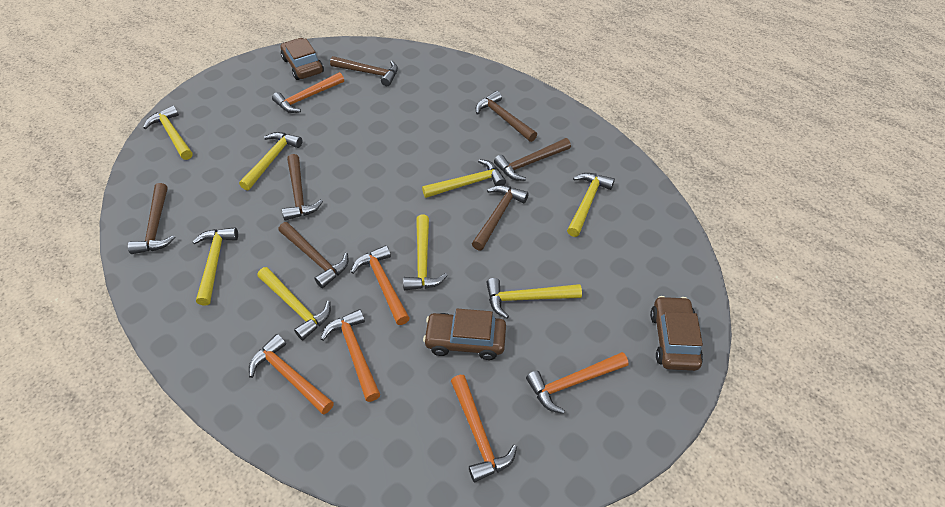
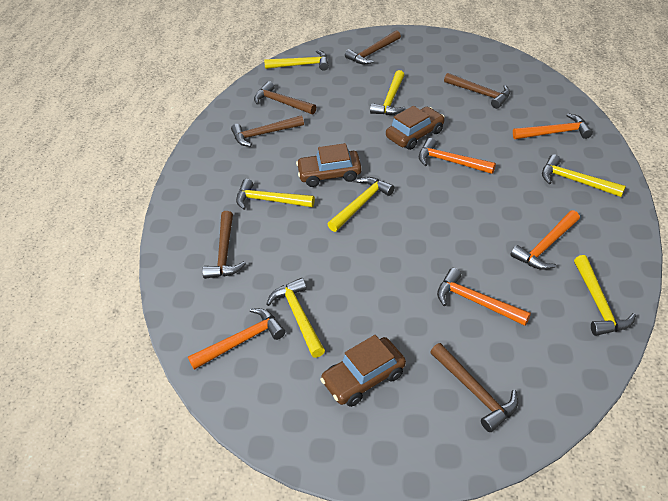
brown hammer: 7 -> 6
orange hammer: 6 -> 5
yellow hammer: 8 -> 7

